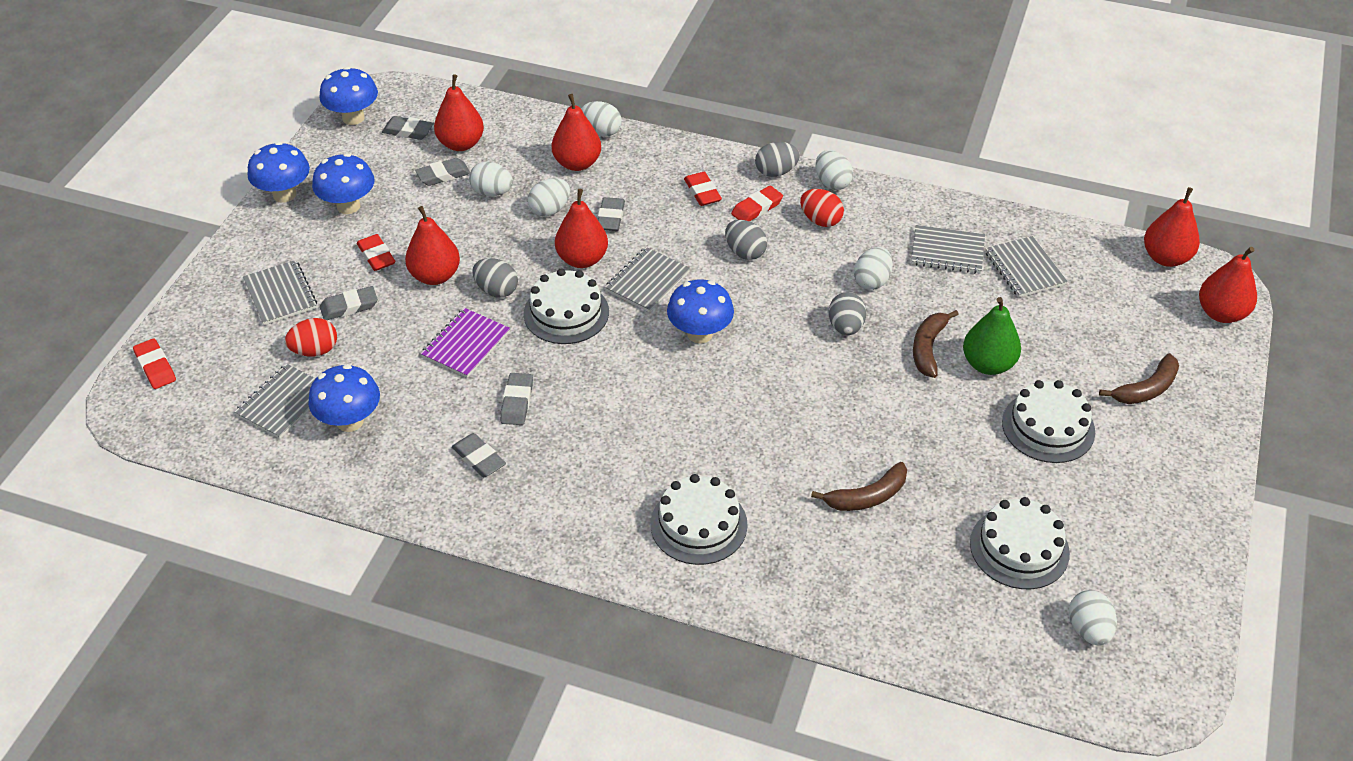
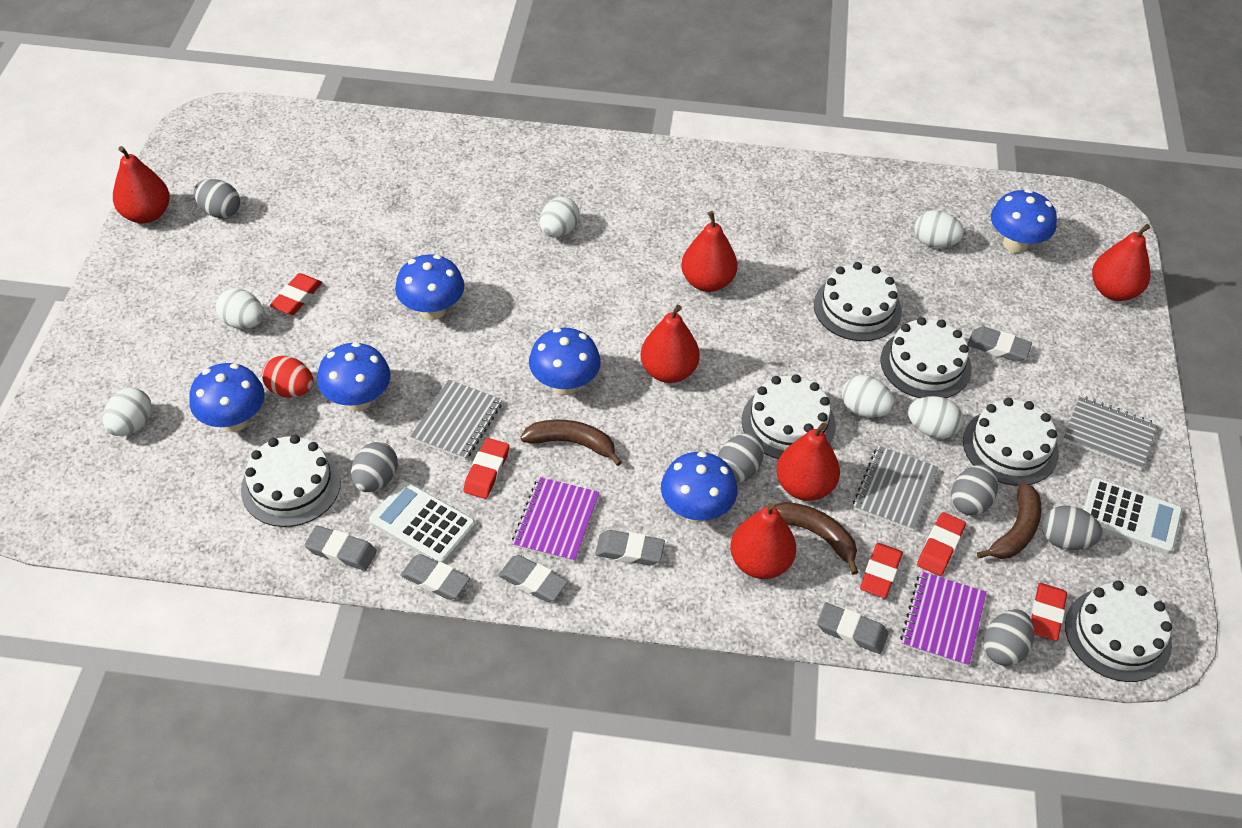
blue mushroom: 5 -> 6
green pear: 1 -> 0
grey egg: 4 -> 6
grey notebook: 5 -> 3
purple notebook: 1 -> 2
red egg: 2 -> 1
red eraser: 4 -> 5
white cake: 4 -> 6
white calculator: 0 -> 2

